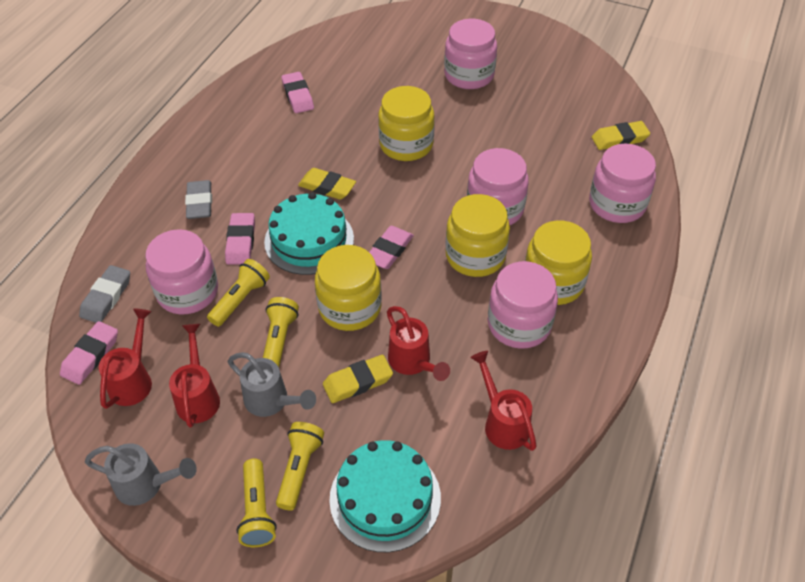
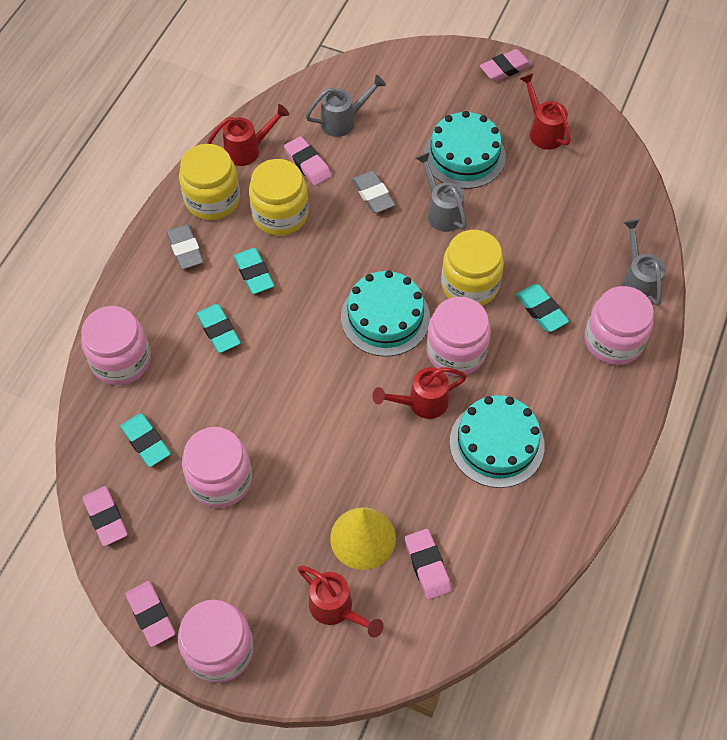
grey watering can: 2 -> 3
pink eraser: 4 -> 5
turquoise cake: 2 -> 3
turquoise eraser: 0 -> 4
yellow cone: 0 -> 1
yellow eraser: 3 -> 0
yellow flashlight: 4 -> 0
yellow jar: 4 -> 3

